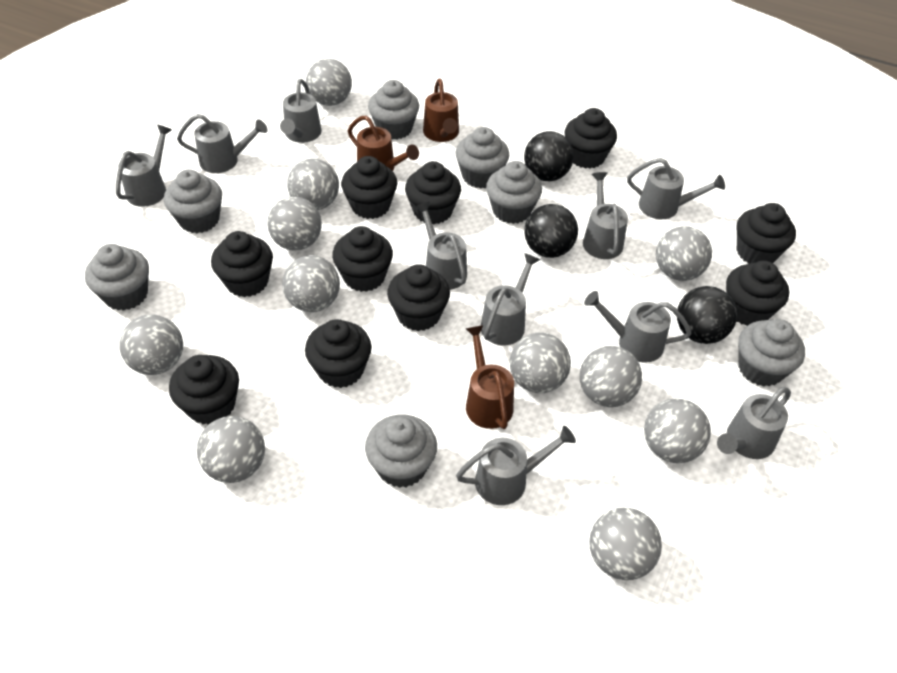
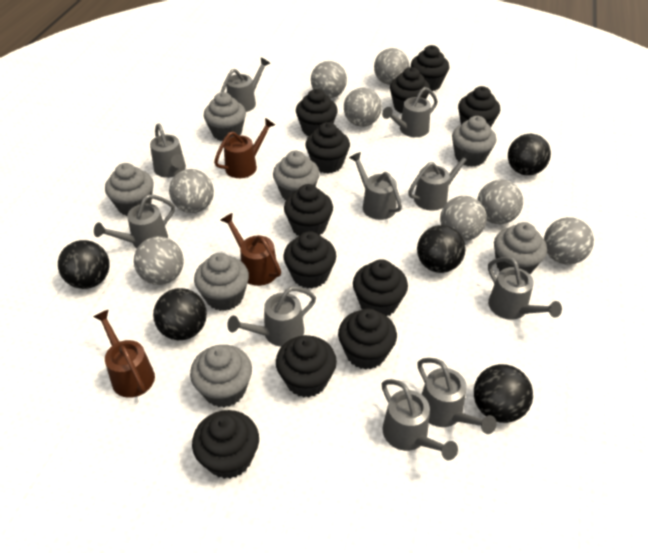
black ball: 3 -> 5
black cupcake: 10 -> 11
grey ball: 11 -> 8

